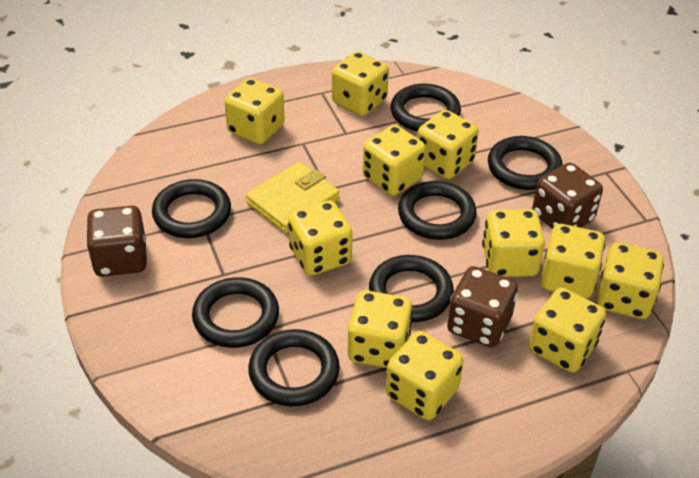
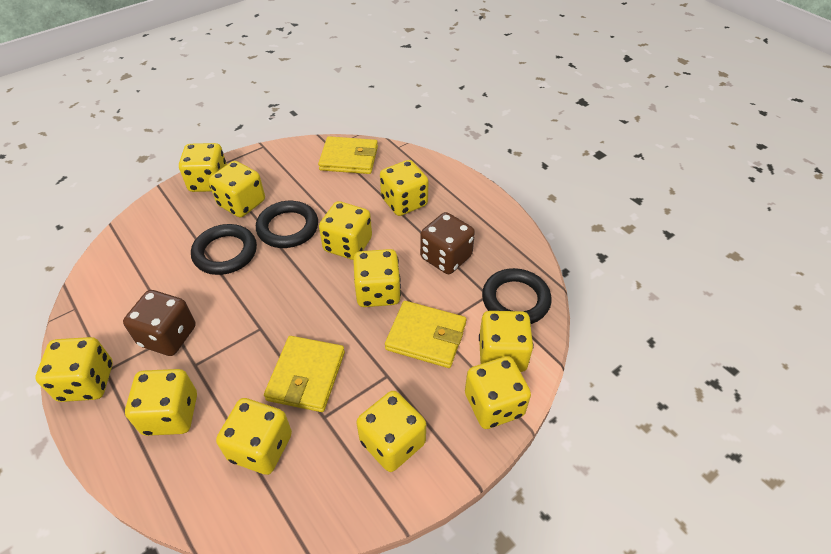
black ring: 7 -> 3
brown dice: 3 -> 2
yellow wallet: 1 -> 3

